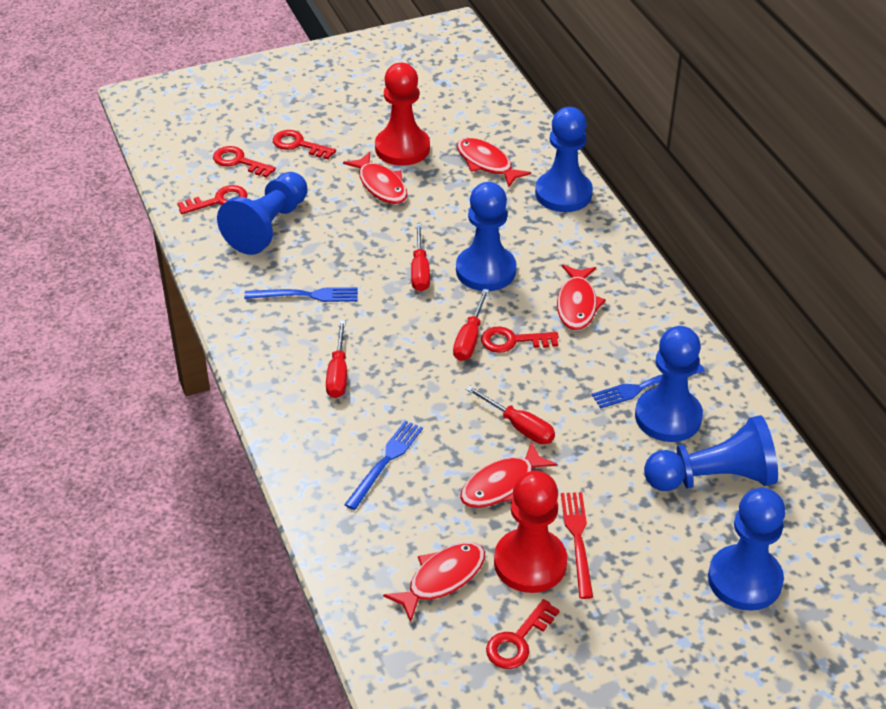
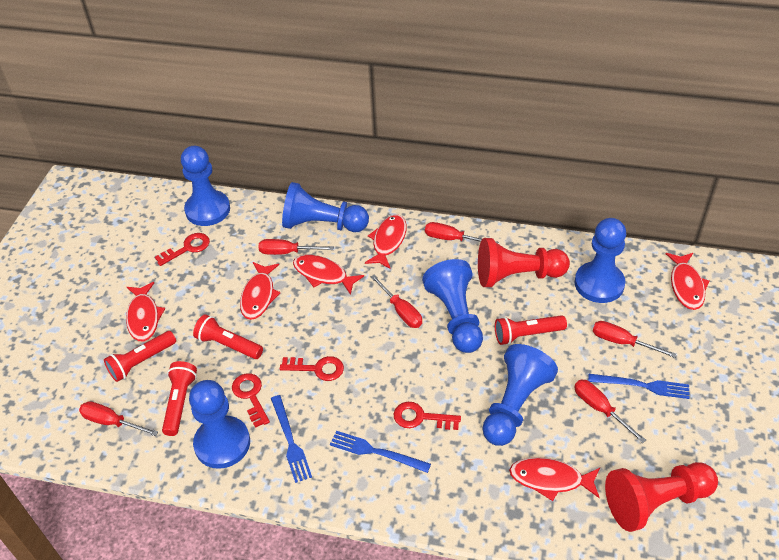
red fish: 5 -> 6
red flashlight: 0 -> 4
red fork: 1 -> 0
red key: 5 -> 4
red screwdriver: 4 -> 6

